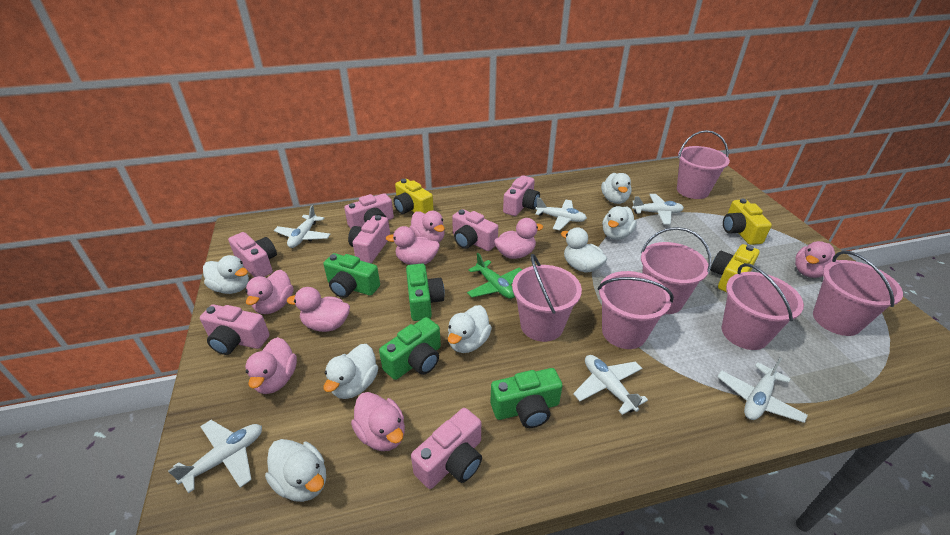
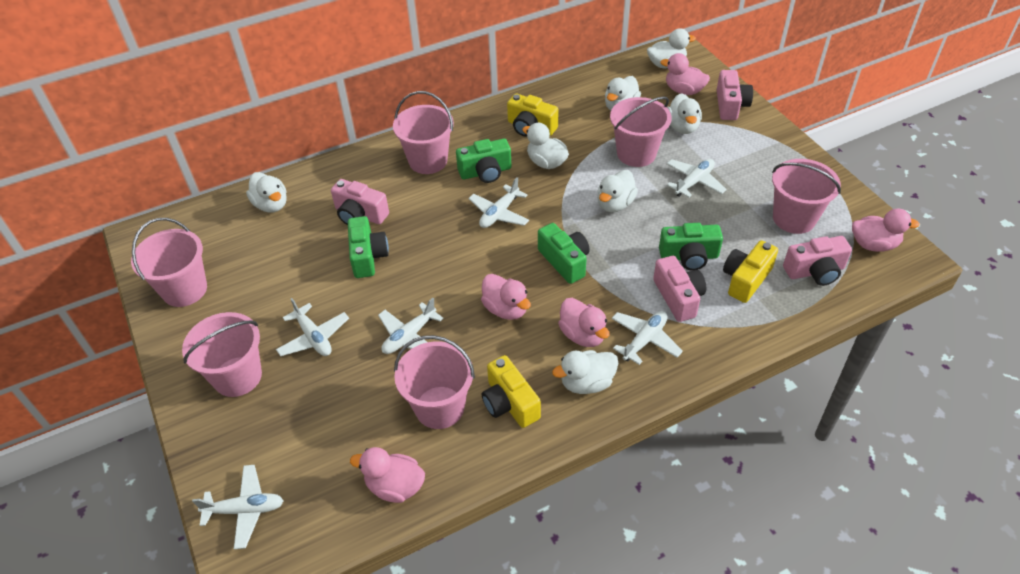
green plane: 1 -> 0
pink camera: 7 -> 4
pink duck: 8 -> 5

